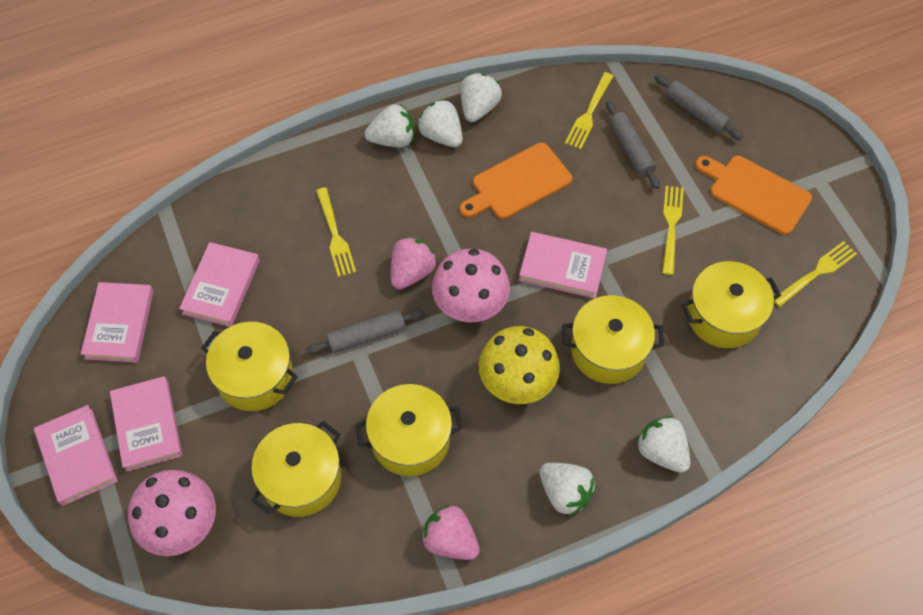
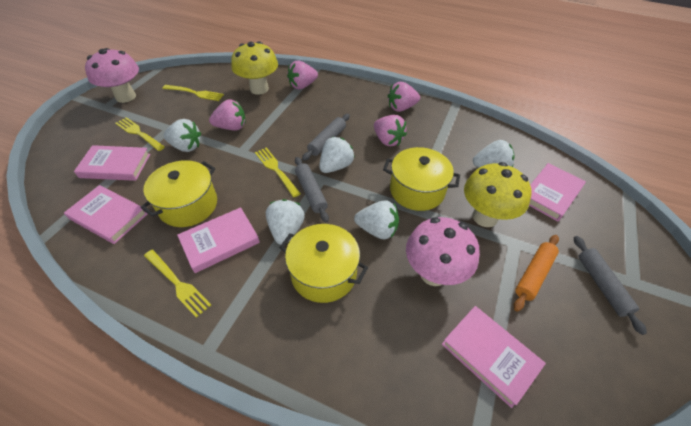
orange cutting board: 2 -> 0
orange rolling pin: 0 -> 1
pink strawberry: 2 -> 4
yellow mushroom: 1 -> 2
yellow pot: 5 -> 3

